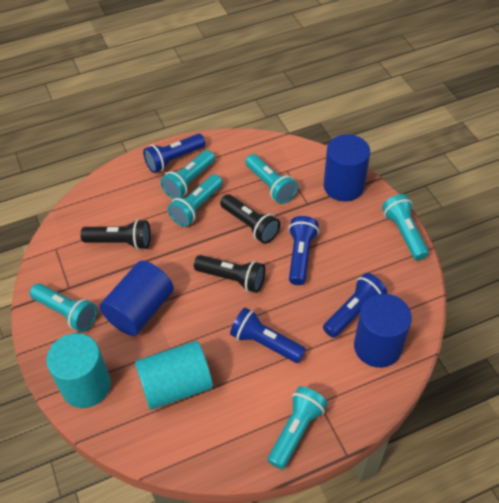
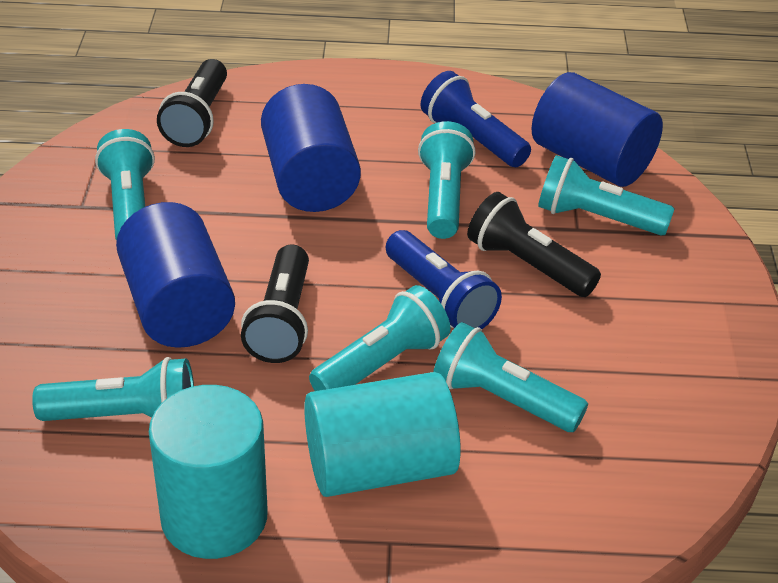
blue flashlight: 4 -> 2

